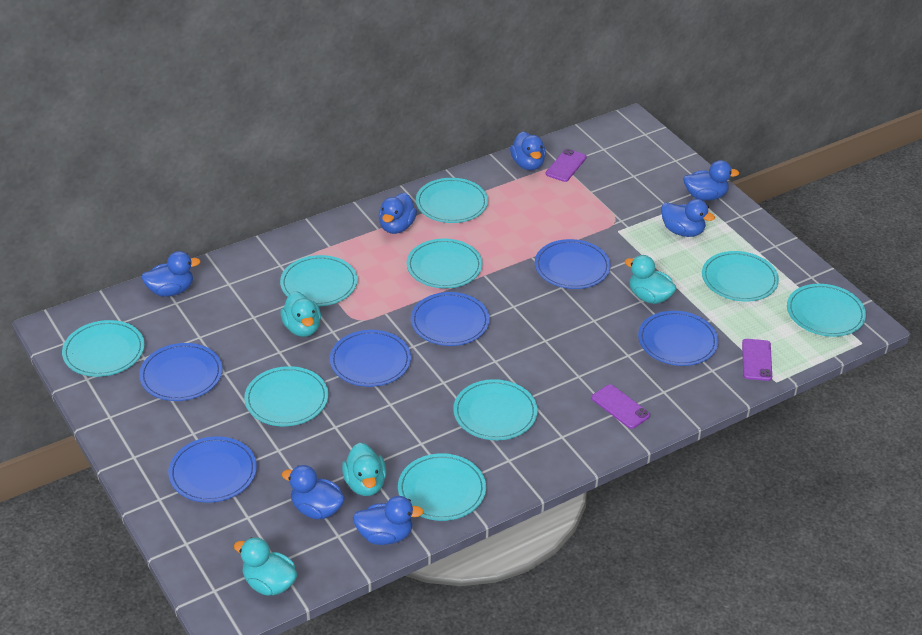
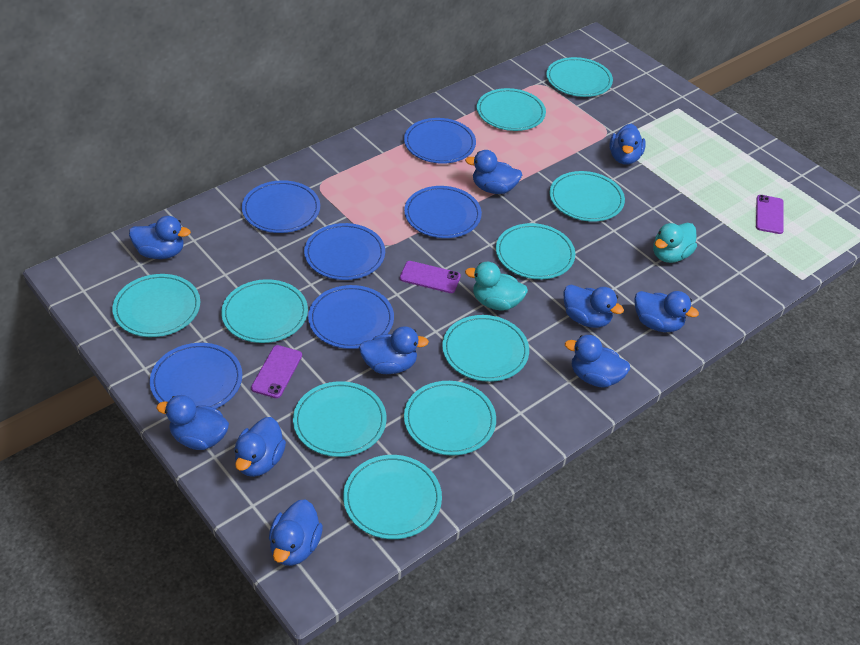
blue duck: 7 -> 10
turquoise duck: 4 -> 2
turquoise plate: 9 -> 10

